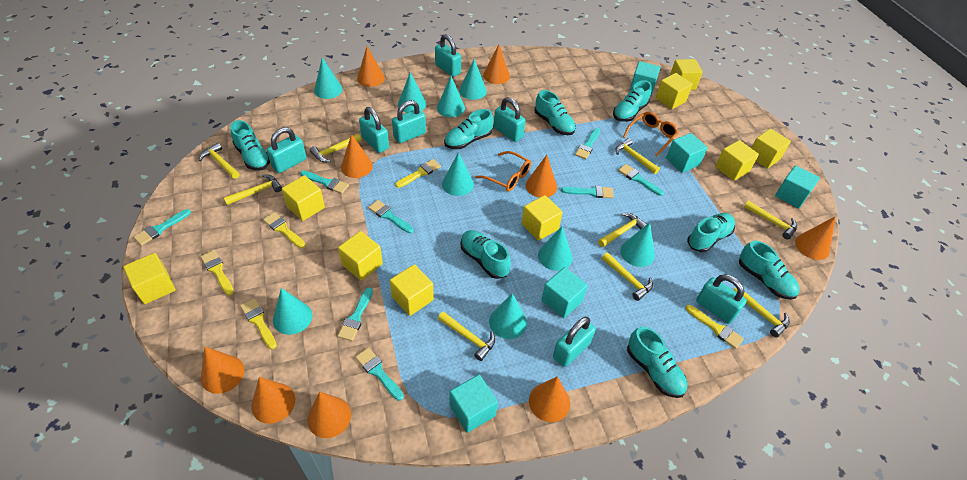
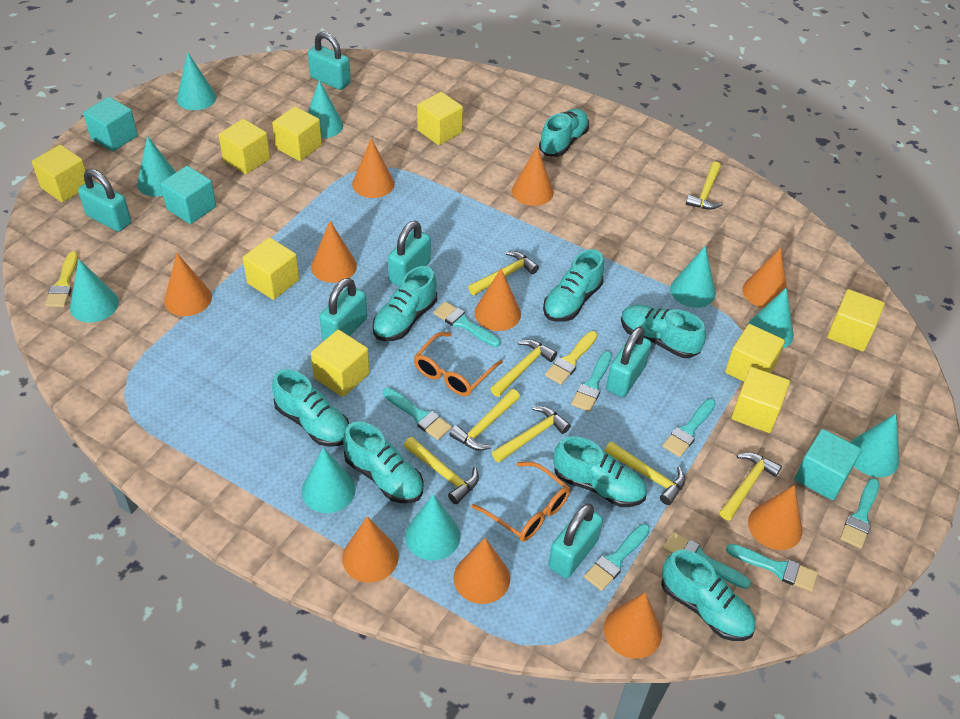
orange cone: 9 -> 10
turquoise cube: 5 -> 3
turquoise padlock: 7 -> 6
yellow brush: 5 -> 2
yellow hammer: 9 -> 8

